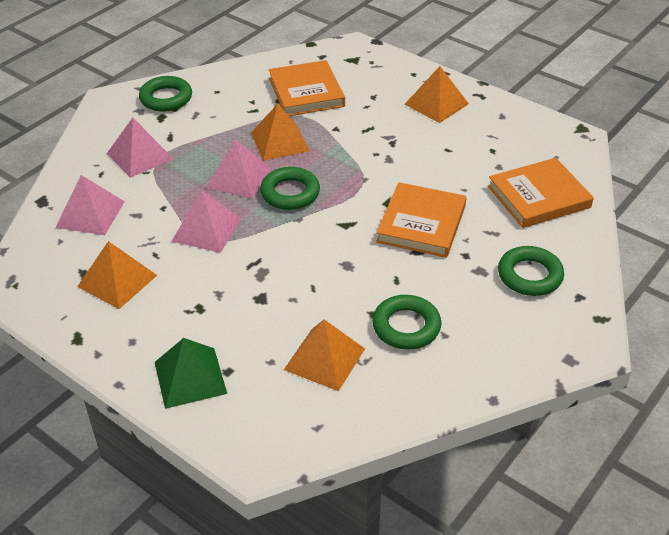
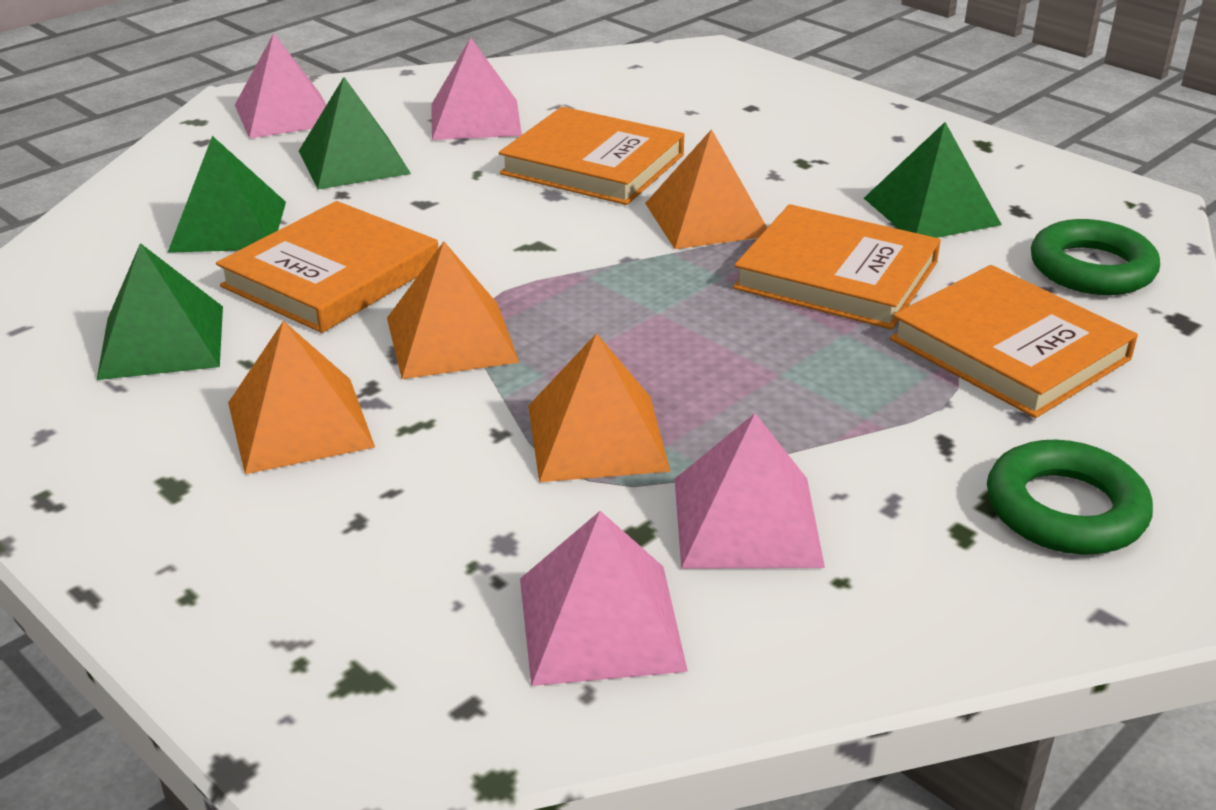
green pyramid: 1 -> 4
green ring: 4 -> 2
orange book: 3 -> 4

